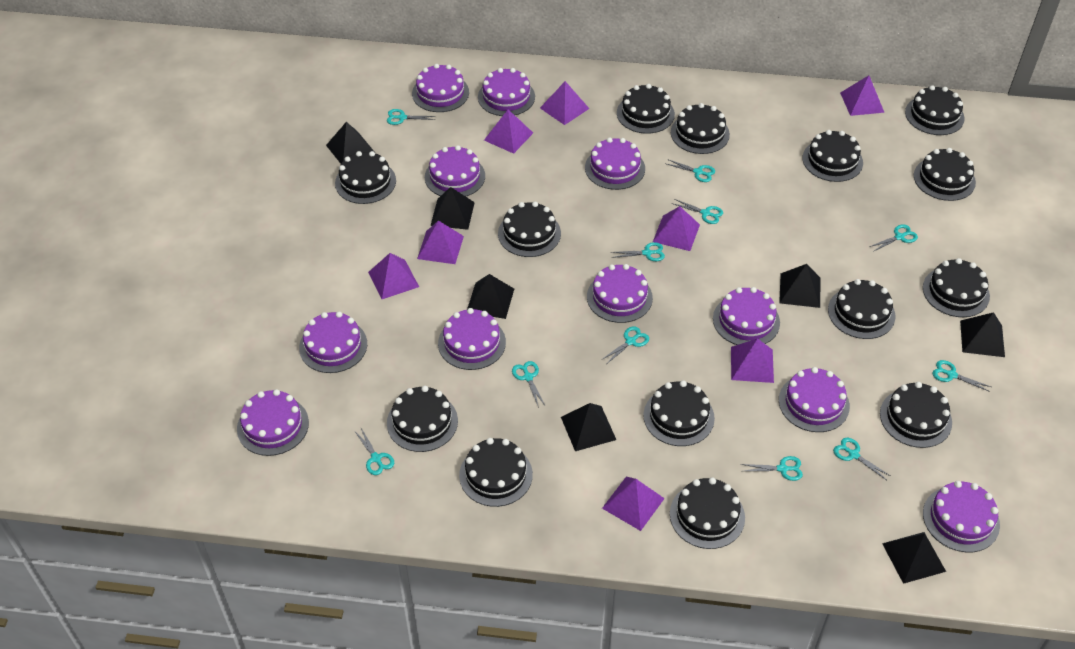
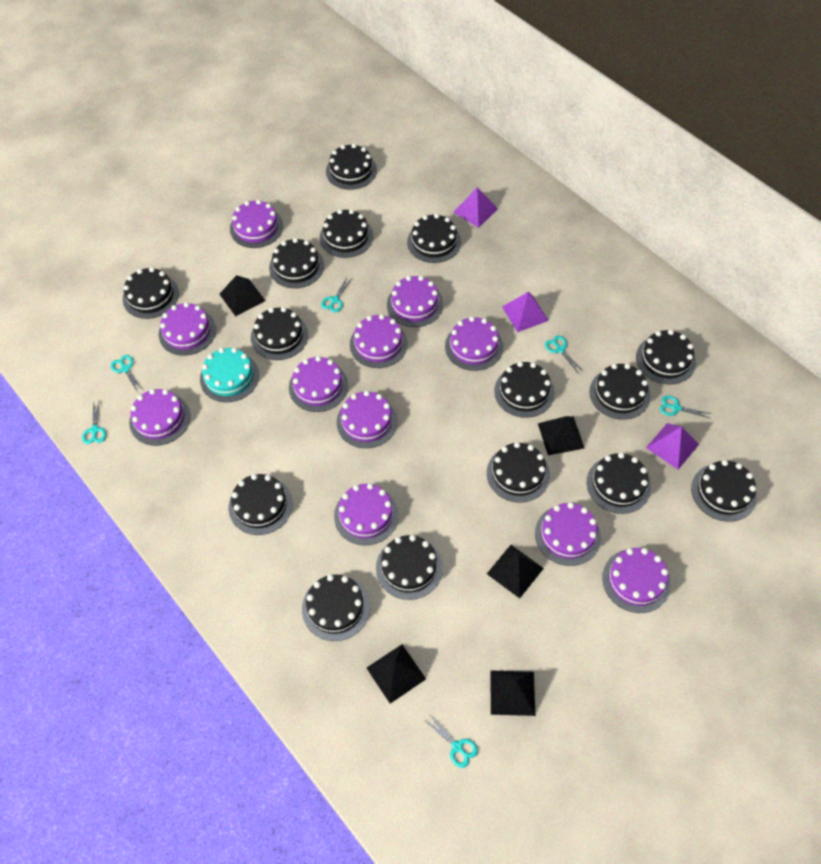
black cake: 14 -> 15
black pyramid: 7 -> 5
purple pyramid: 8 -> 3
turquoise cake: 0 -> 1
turquoise scissors: 11 -> 6

